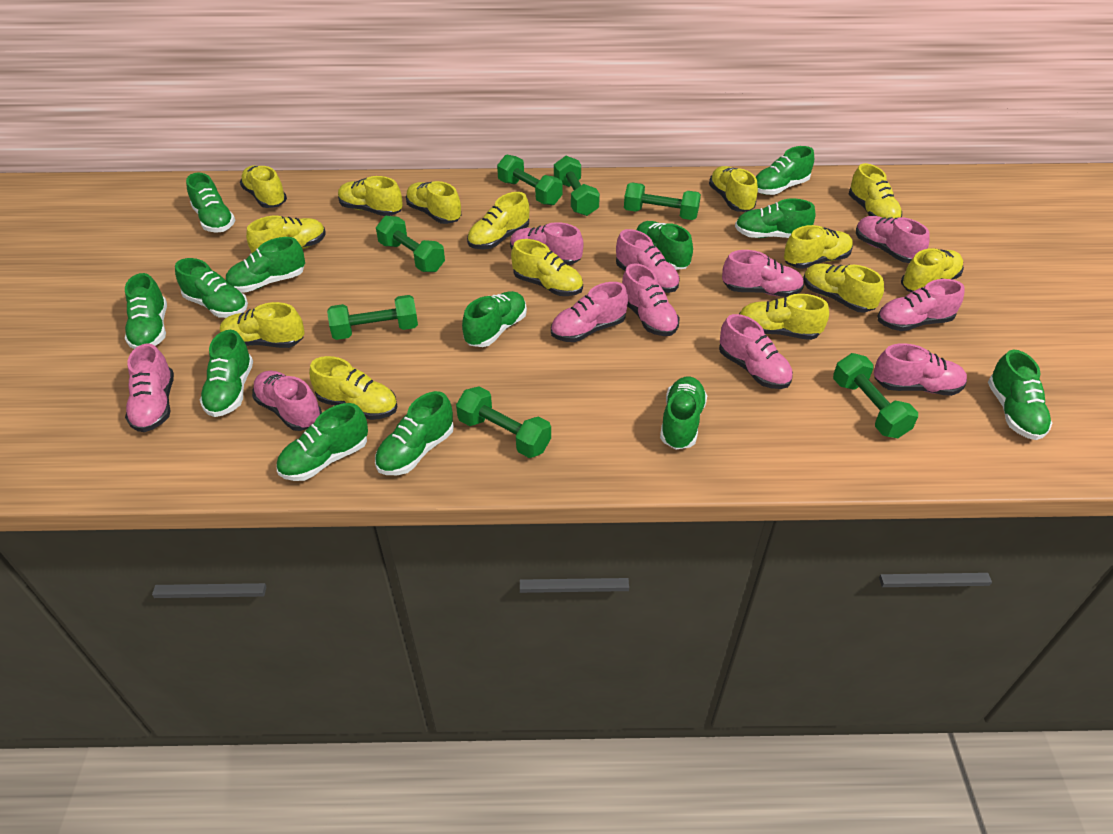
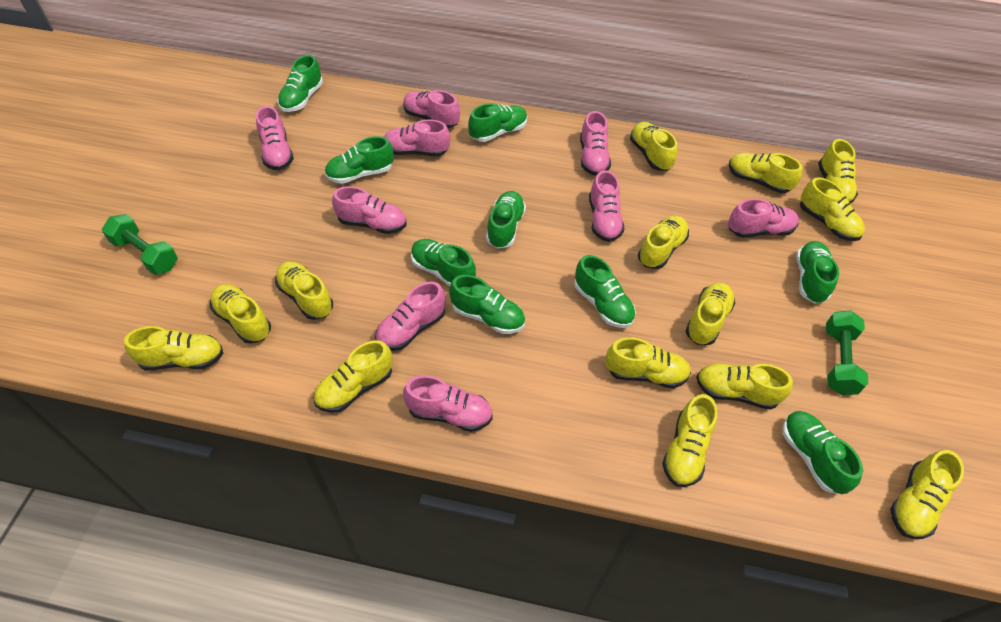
green dumbbell: 7 -> 2
green shoe: 13 -> 9
pink shoe: 11 -> 9

